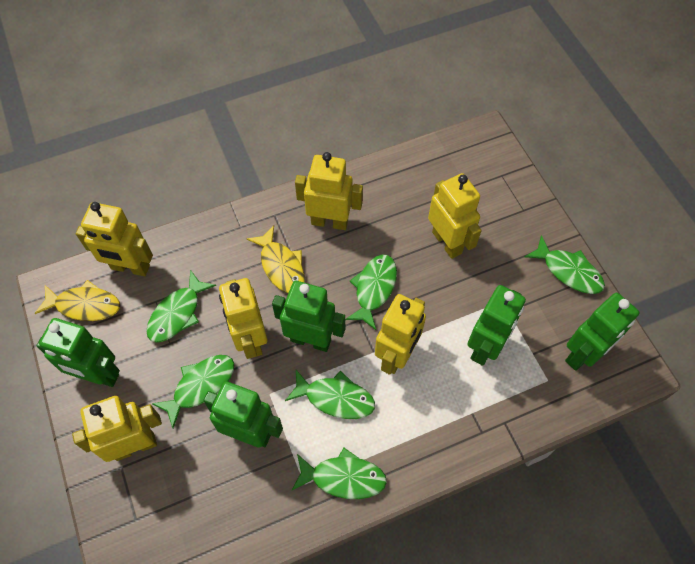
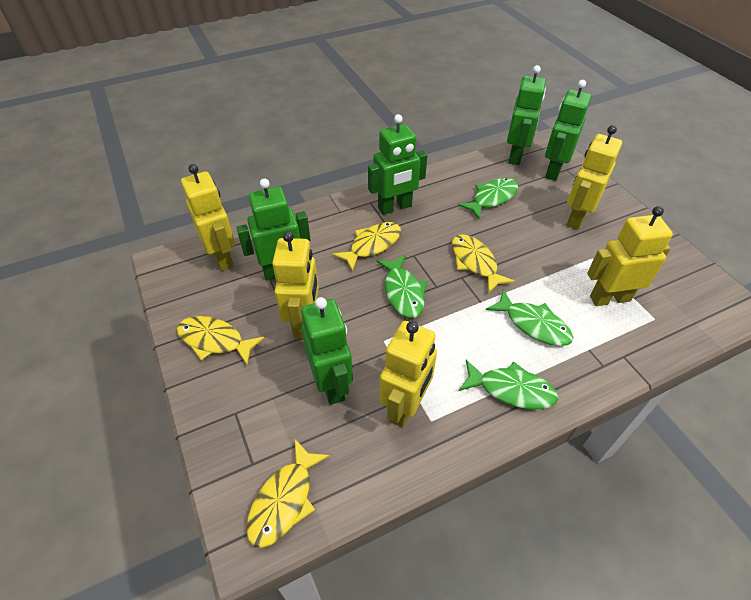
green fish: 6 -> 4
yellow fish: 2 -> 4
yellow robot: 6 -> 5

